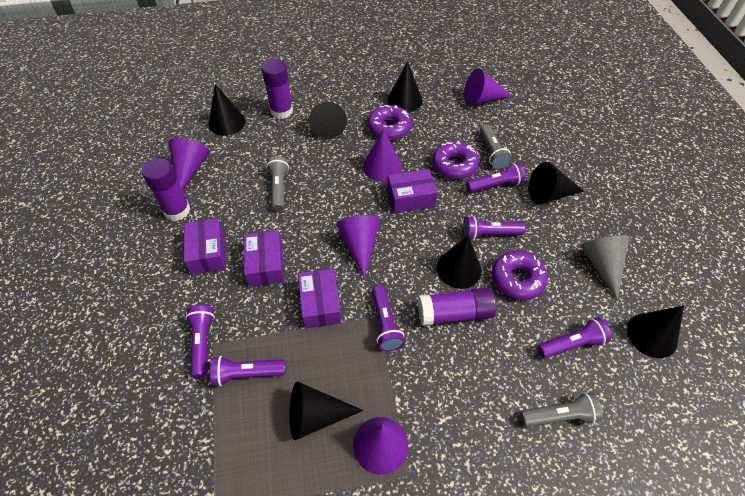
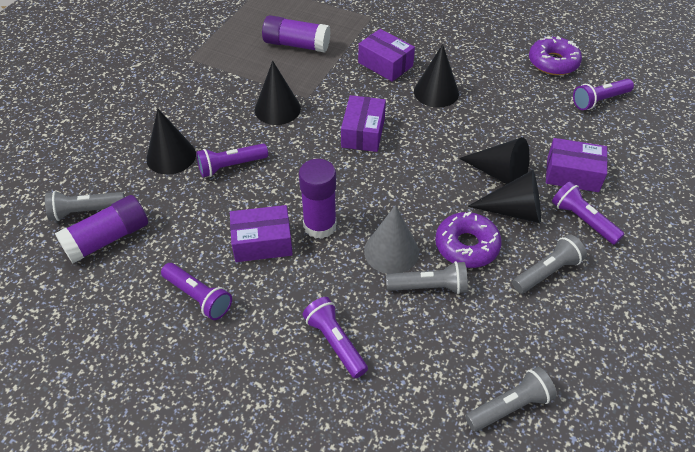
black cone: 7 -> 5
grey flashlight: 3 -> 4
purple cone: 5 -> 0
purple donut: 3 -> 2
purple flashlight: 6 -> 5

